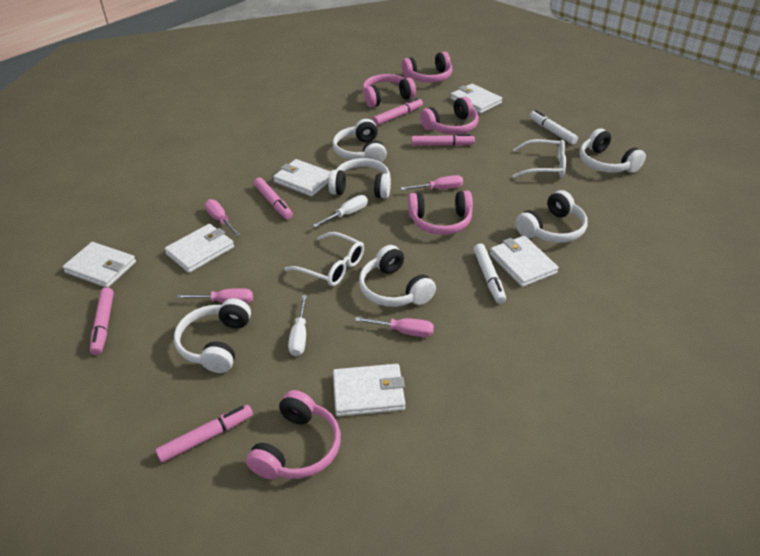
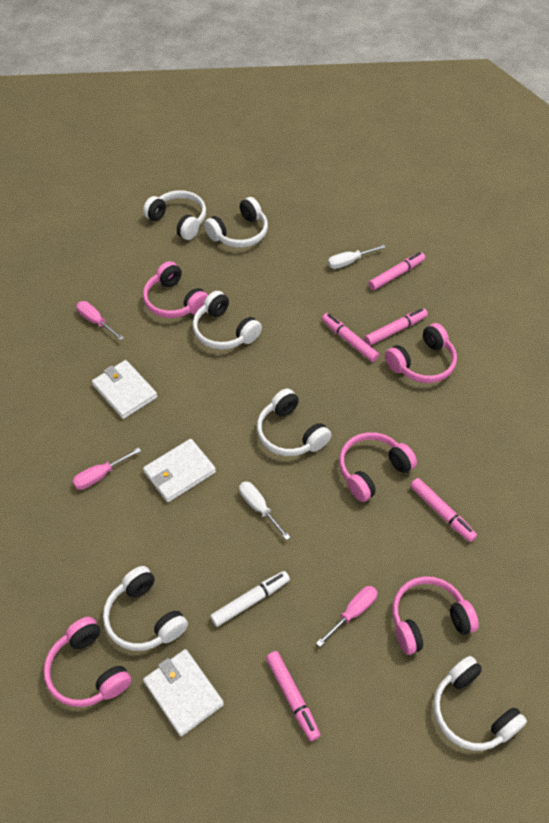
pink screwdriver: 4 -> 3
white glasses: 2 -> 0
white marker: 2 -> 1
white wallet: 6 -> 3

